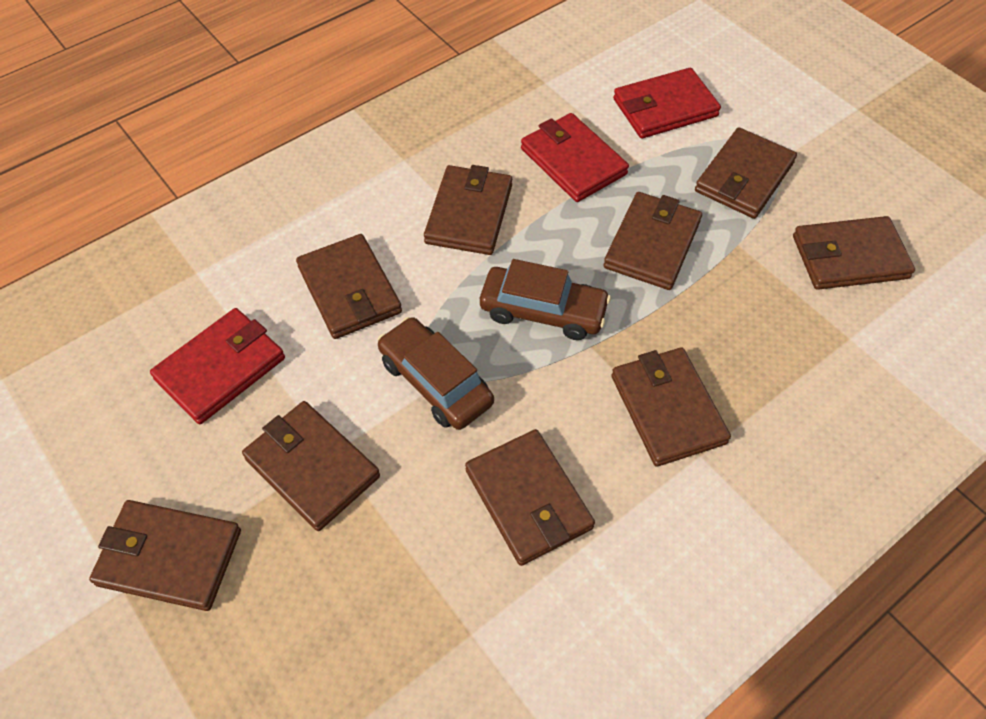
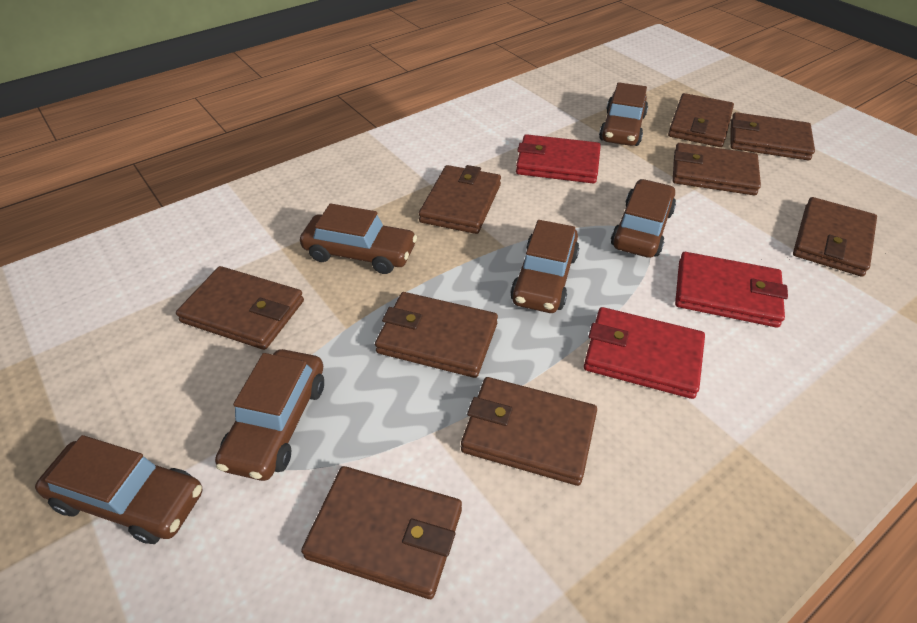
brown car: 2 -> 6

